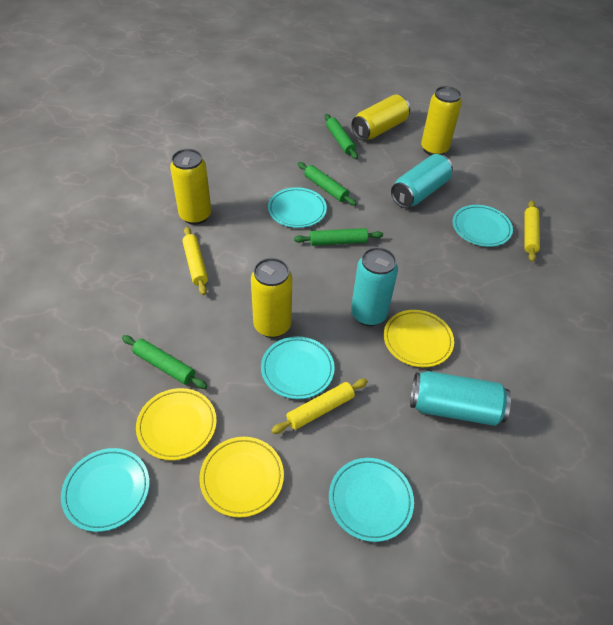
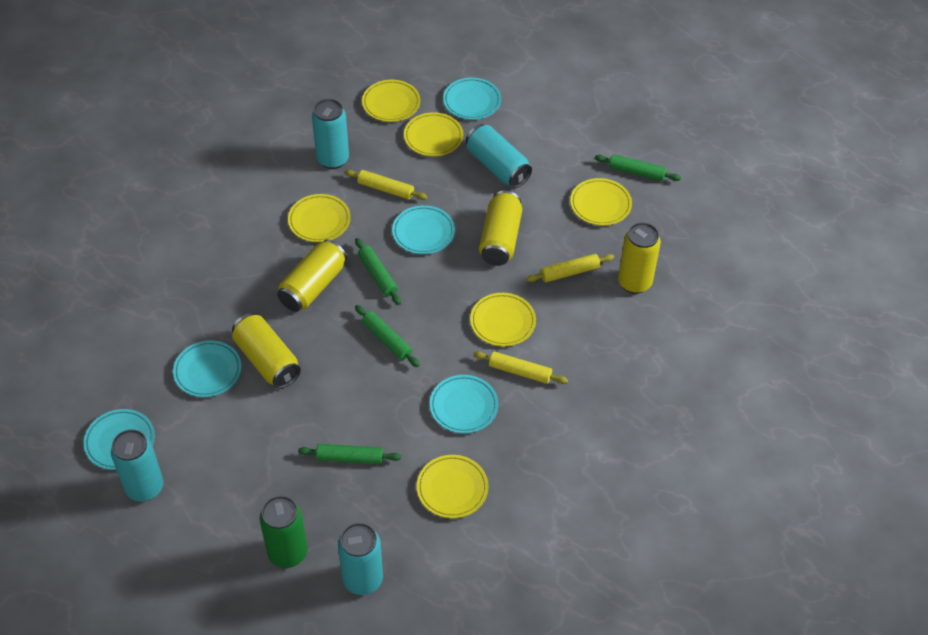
green can: 0 -> 1
turquoise can: 3 -> 4
yellow plate: 3 -> 6

